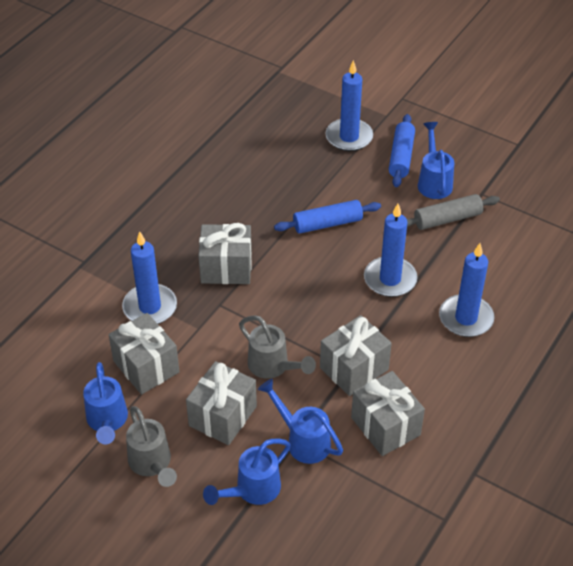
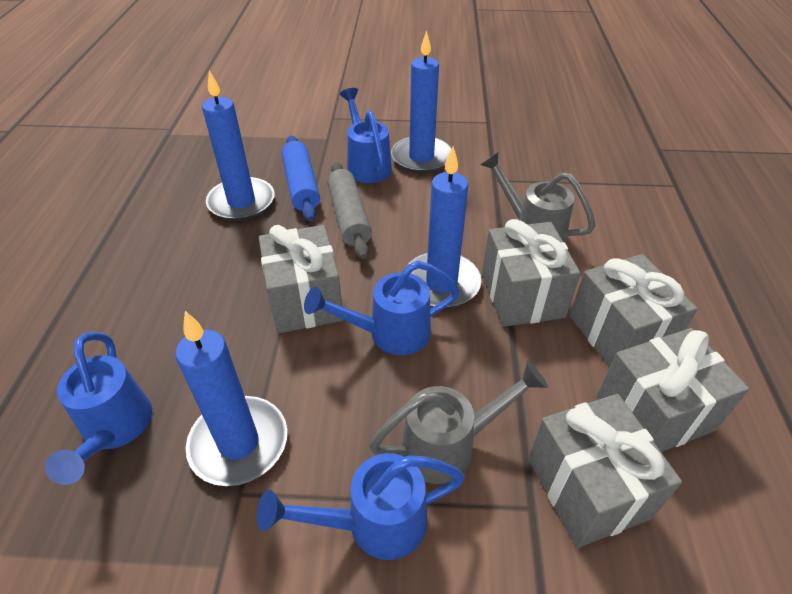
blue rolling pin: 2 -> 1

